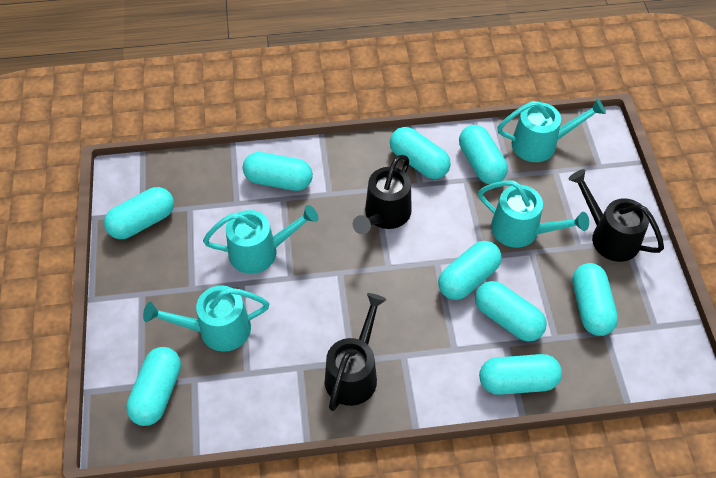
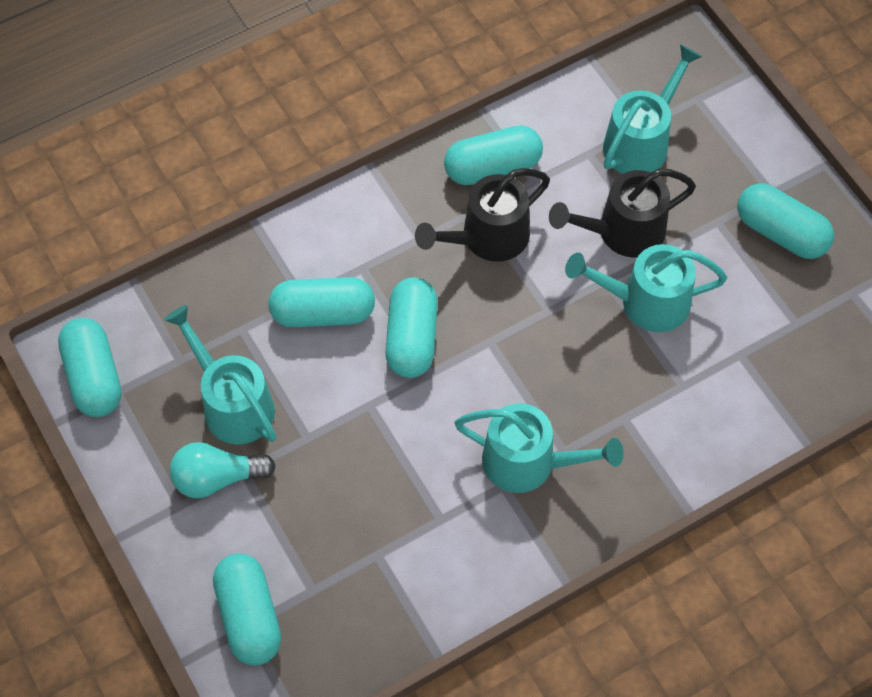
black watering can: 3 -> 2
turquoise capsule: 9 -> 6
turquoise light bulb: 0 -> 1

